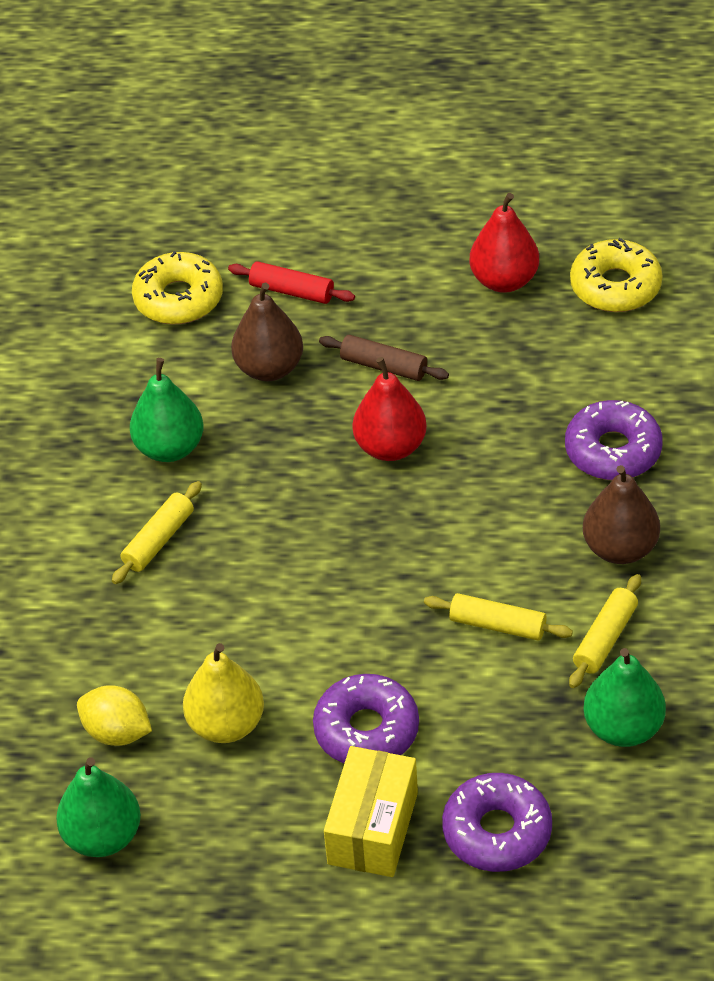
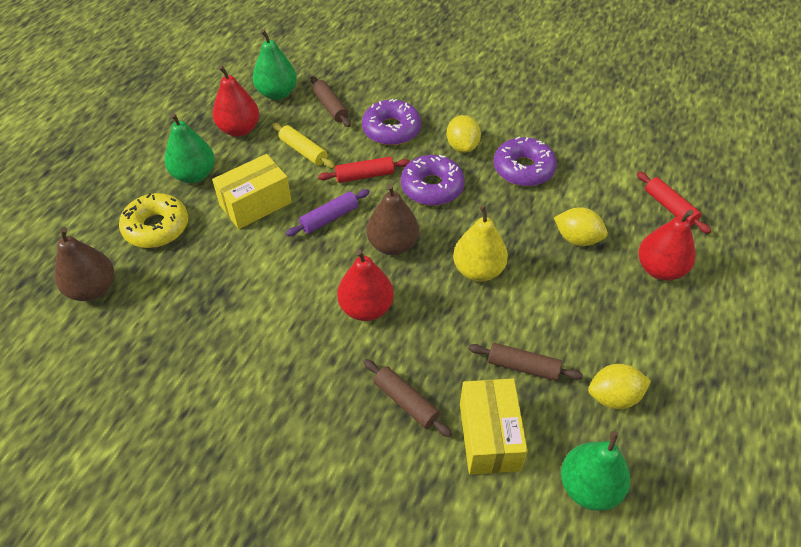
brown rolling pin: 1 -> 3
purple rolling pin: 0 -> 1
red pear: 2 -> 3
red rolling pin: 1 -> 2
yellow box: 1 -> 2
yellow donut: 2 -> 1
yellow lemon: 1 -> 3
yellow rolling pin: 3 -> 1

